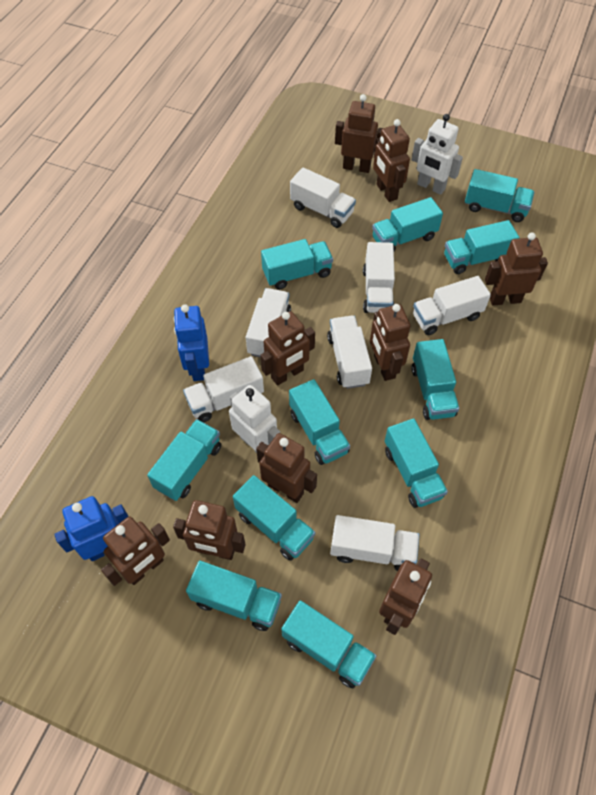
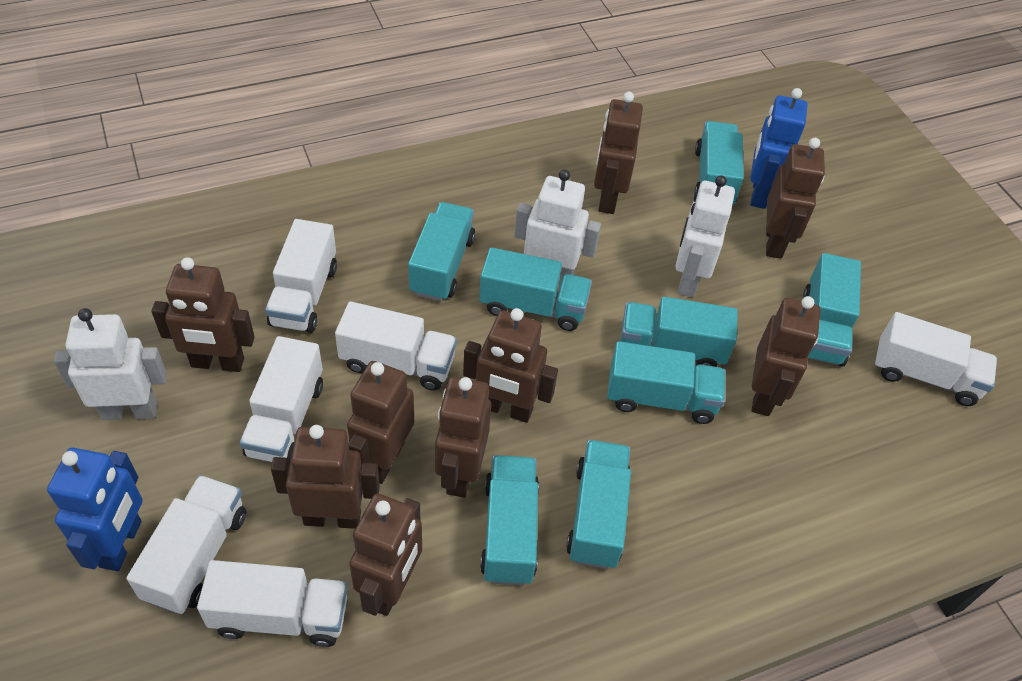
turquoise truck: 11 -> 8
white robot: 2 -> 3
white truck: 7 -> 6

